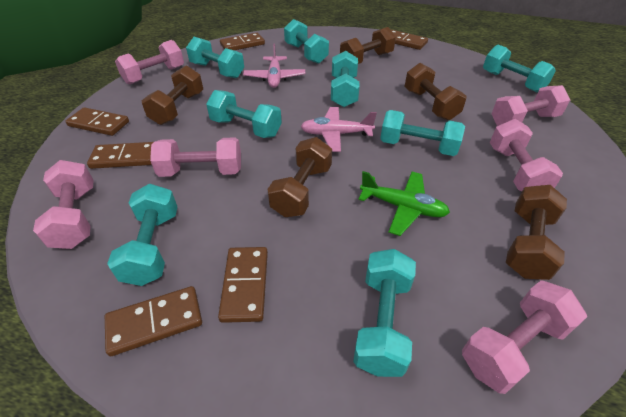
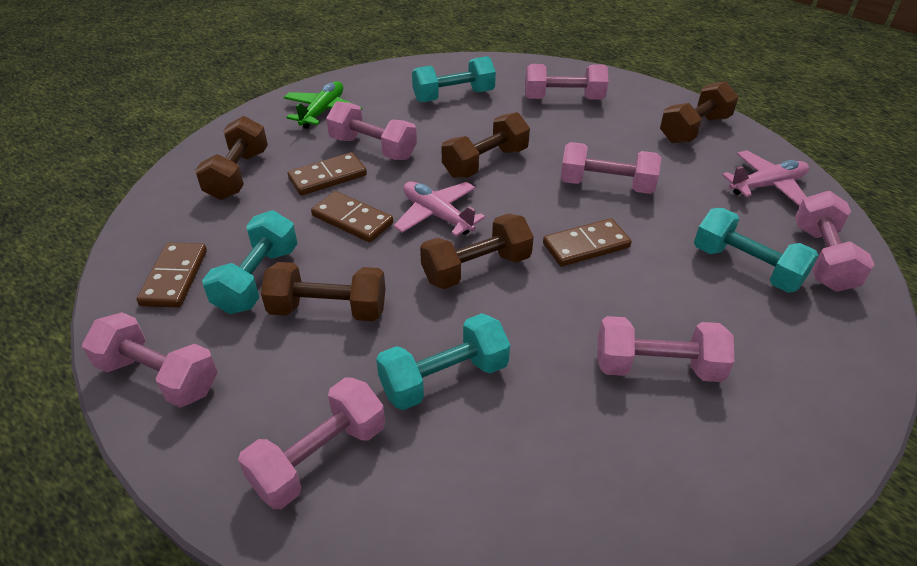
brown domino: 6 -> 4
pink dumbbell: 6 -> 7
turquoise dumbbell: 8 -> 4

